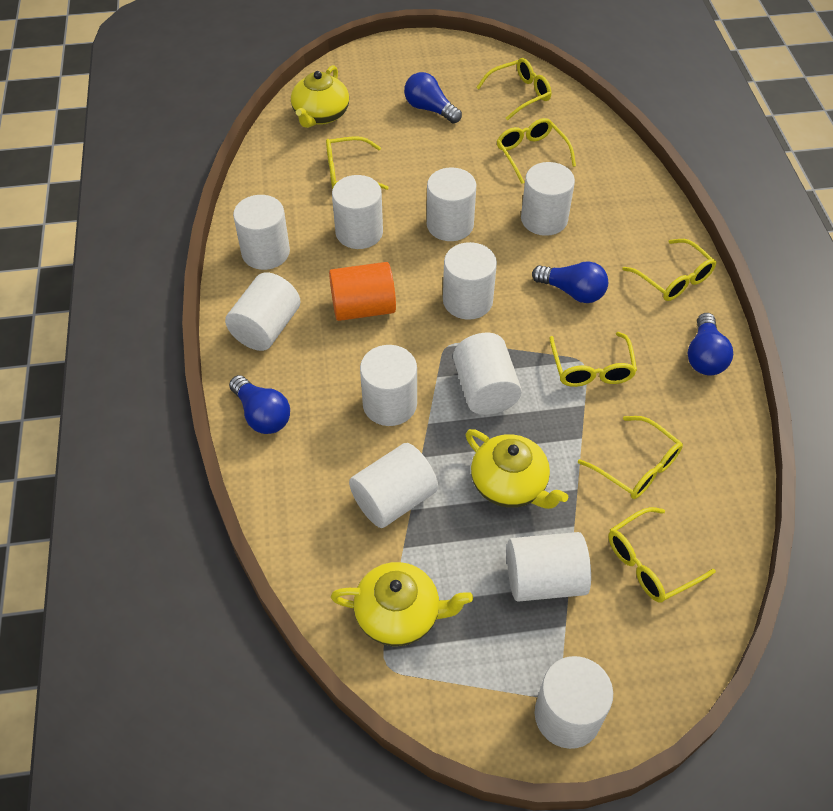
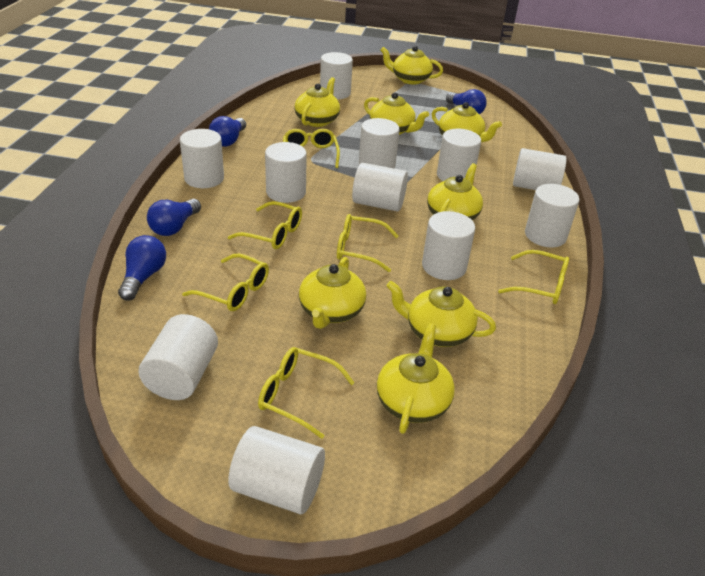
orange cylinder: 1 -> 0
yellow glasses: 7 -> 6
yellow teapot: 3 -> 8

